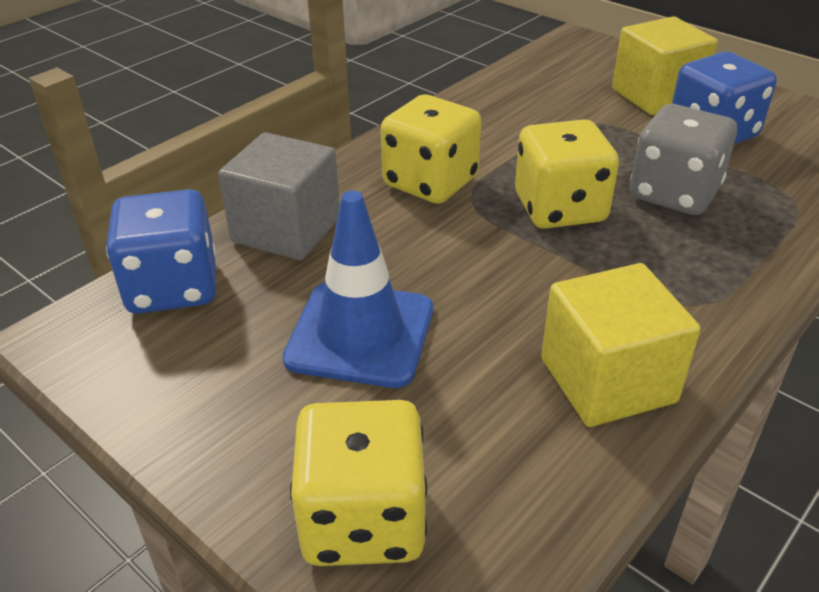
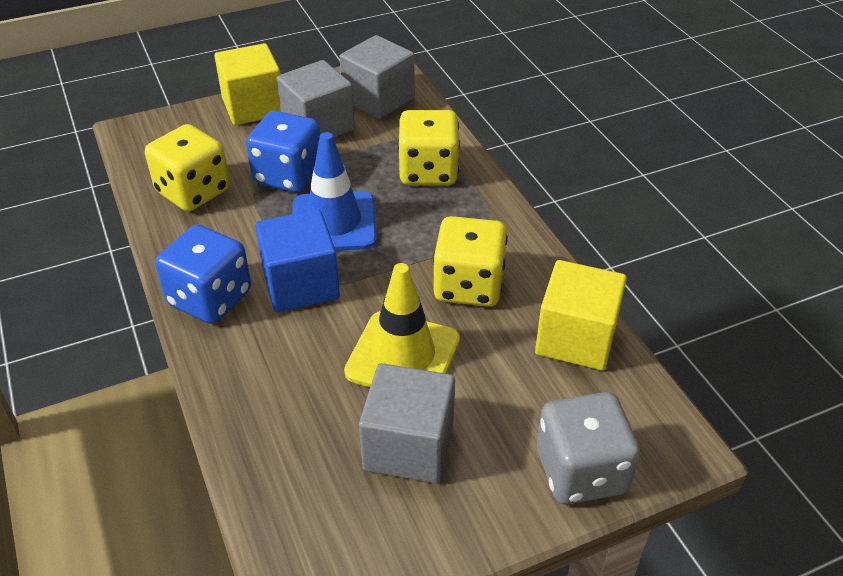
blue cube: 0 -> 1
grey cube: 1 -> 3
yellow traffic cone: 0 -> 1

